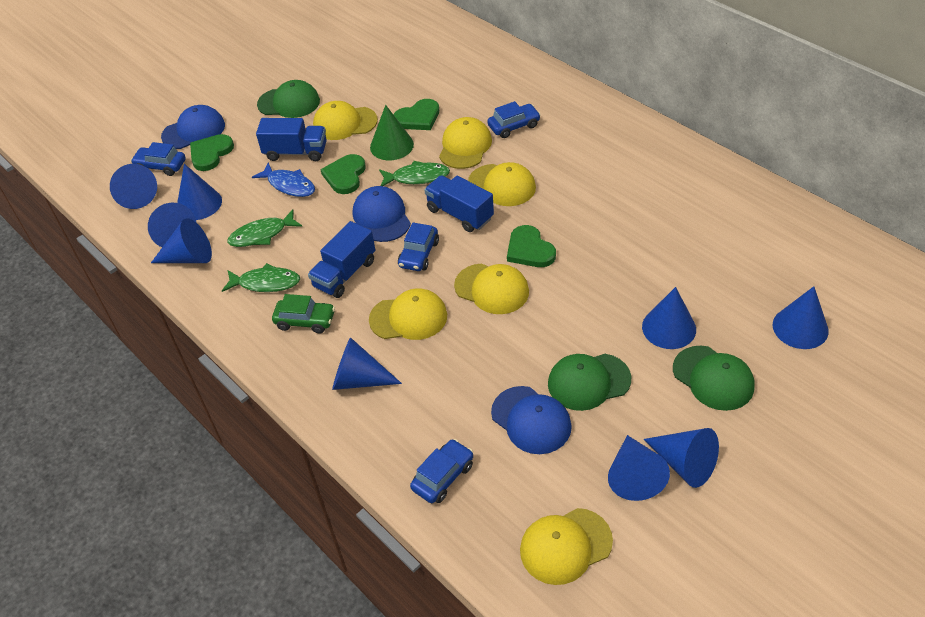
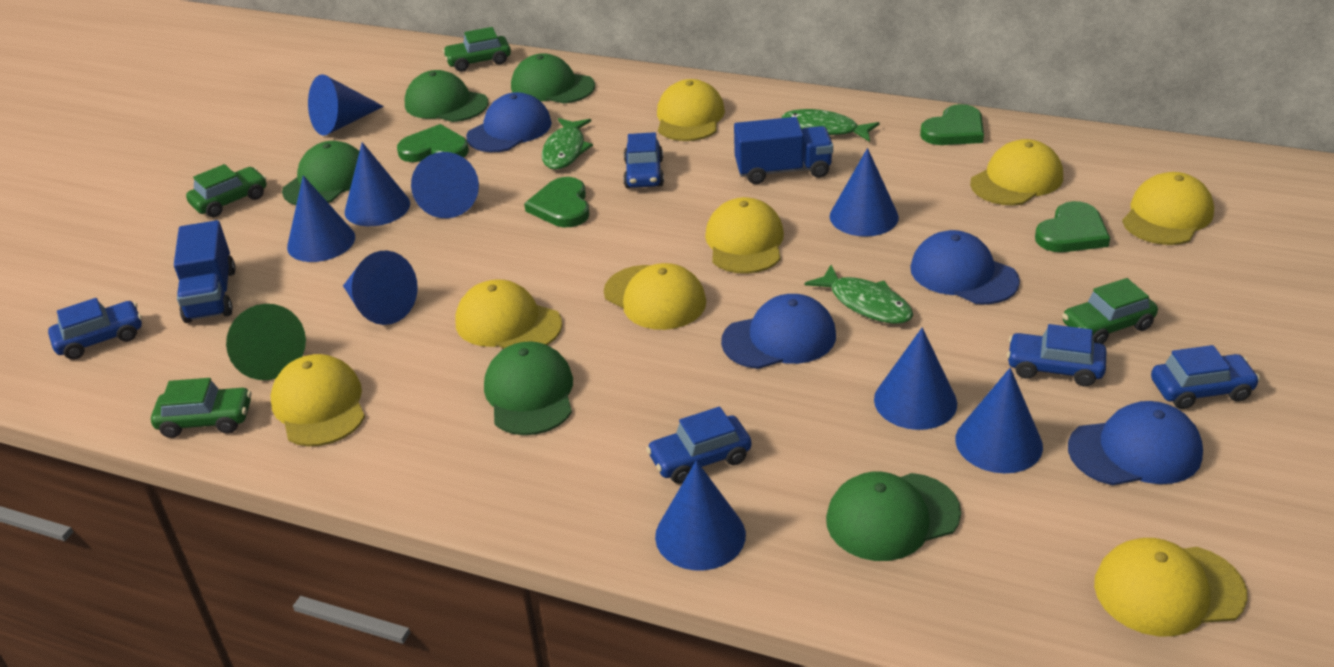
blue cap: 3 -> 4
blue car: 4 -> 5
blue fish: 1 -> 0
blue truck: 3 -> 2
green cap: 3 -> 5
green car: 1 -> 4
yellow cap: 6 -> 8

